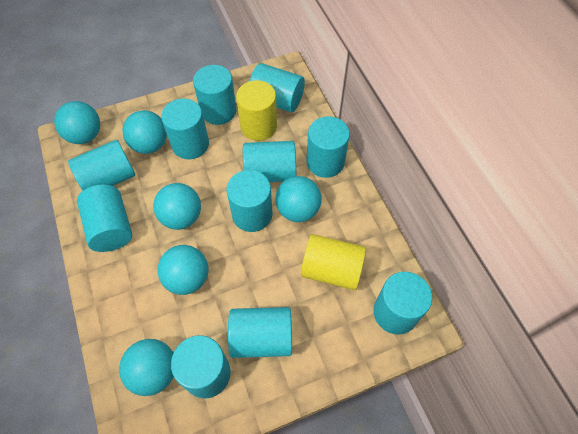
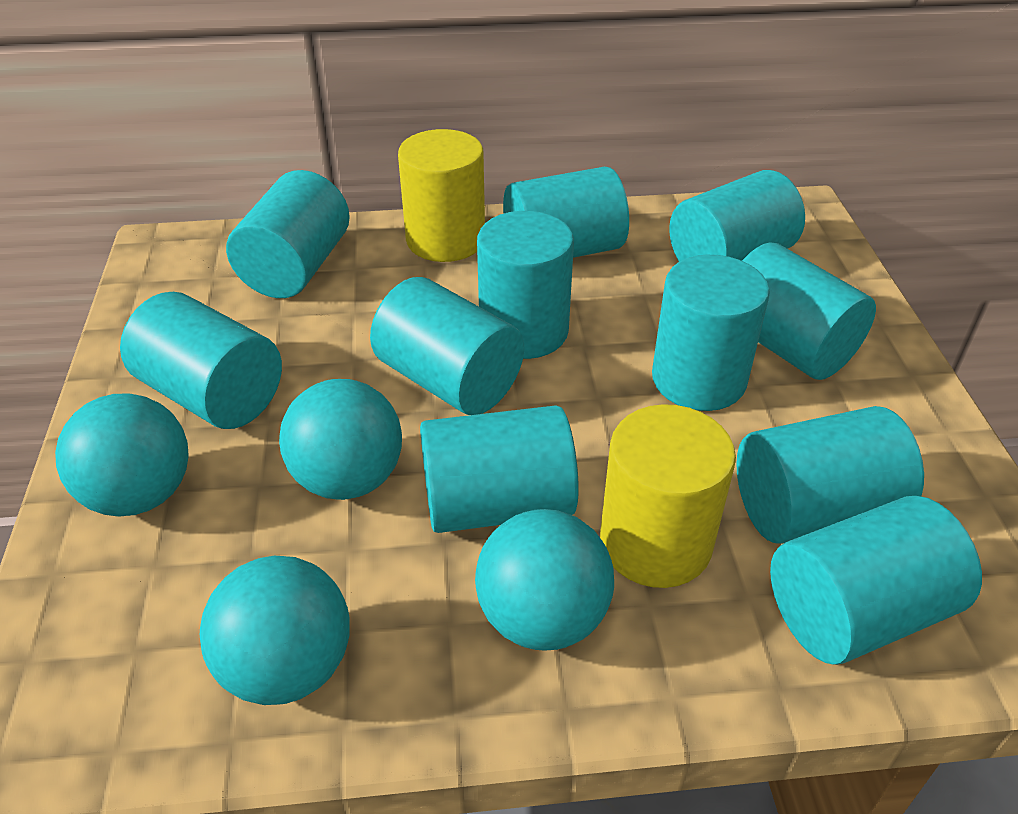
turquoise ball: 6 -> 4

